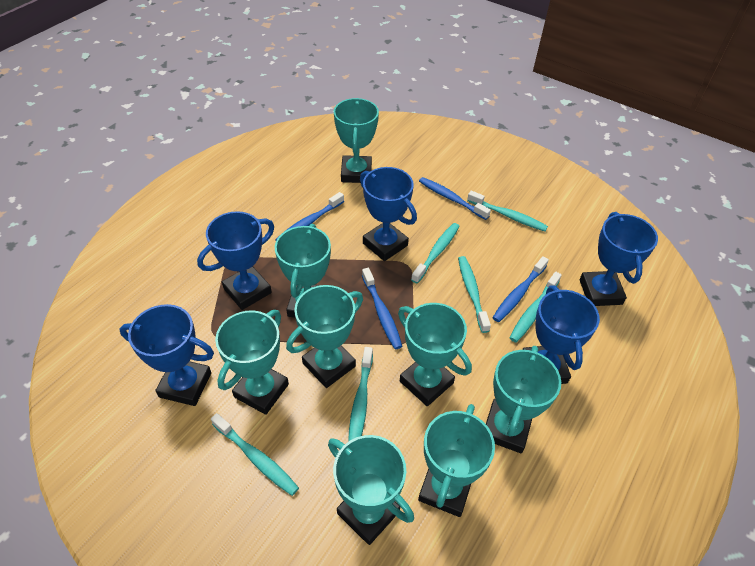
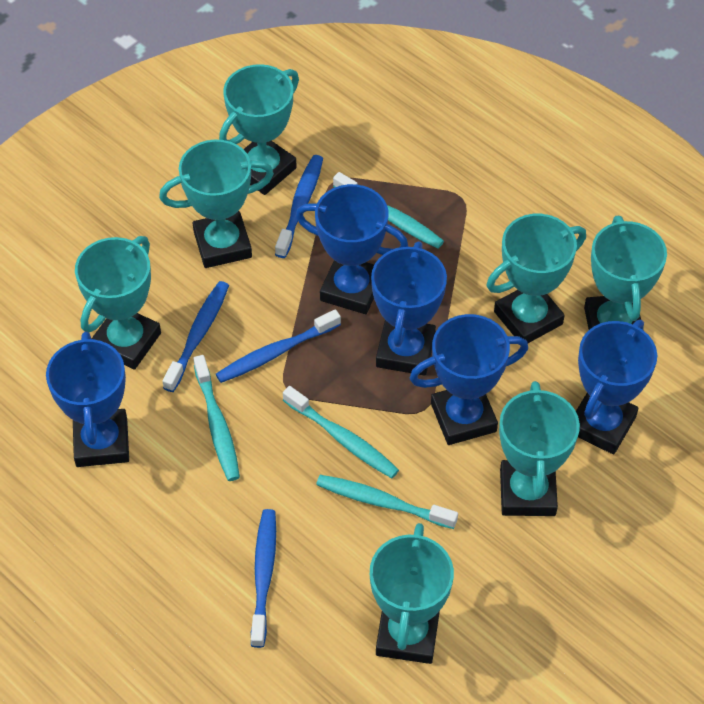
turquoise toothbrush: 6 -> 4
turquoise trophy: 8 -> 7

